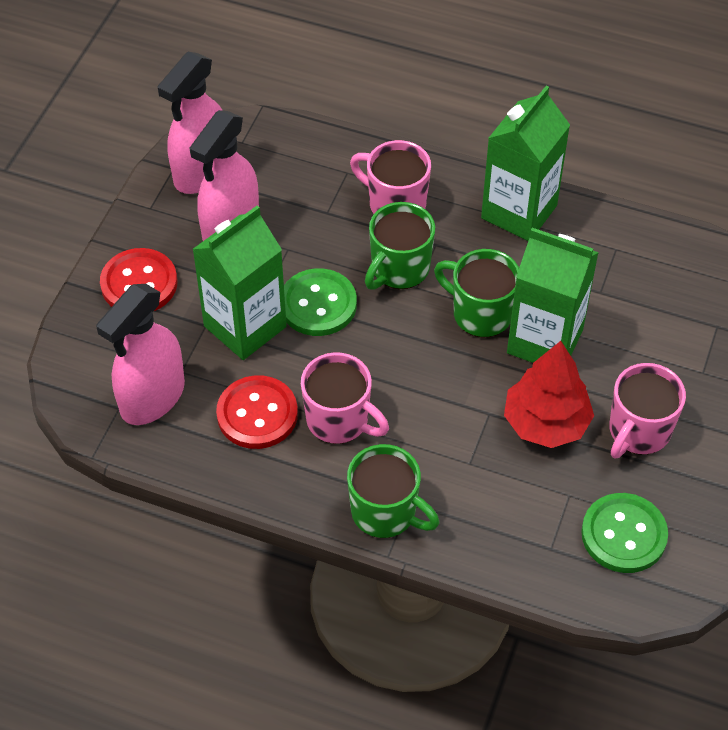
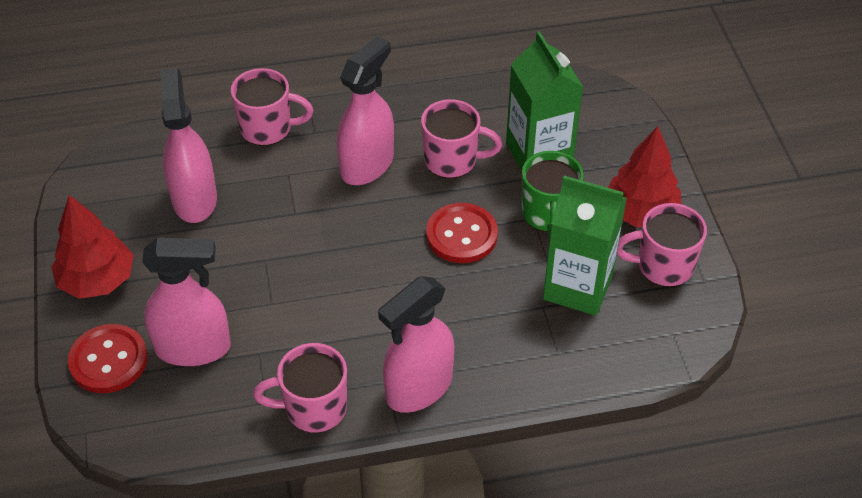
green button: 2 -> 0
green carton: 3 -> 2
green mug: 3 -> 1
pink mug: 3 -> 4
pink spray bottle: 3 -> 4
red tree: 1 -> 2

